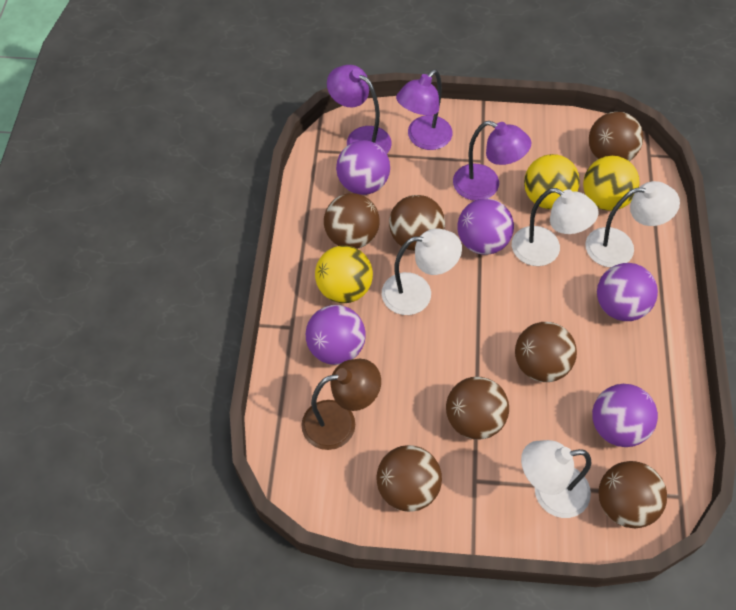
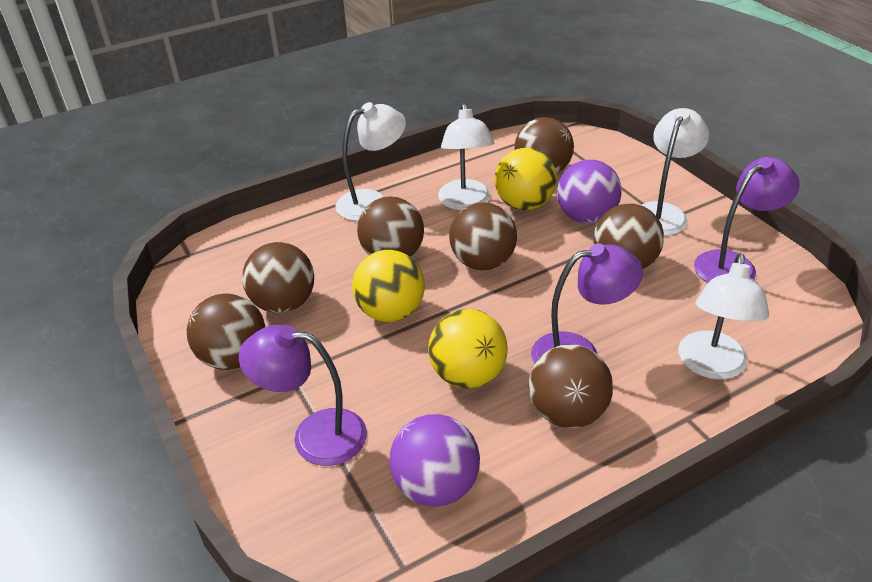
brown lamp: 1 -> 0
purple ball: 5 -> 2

